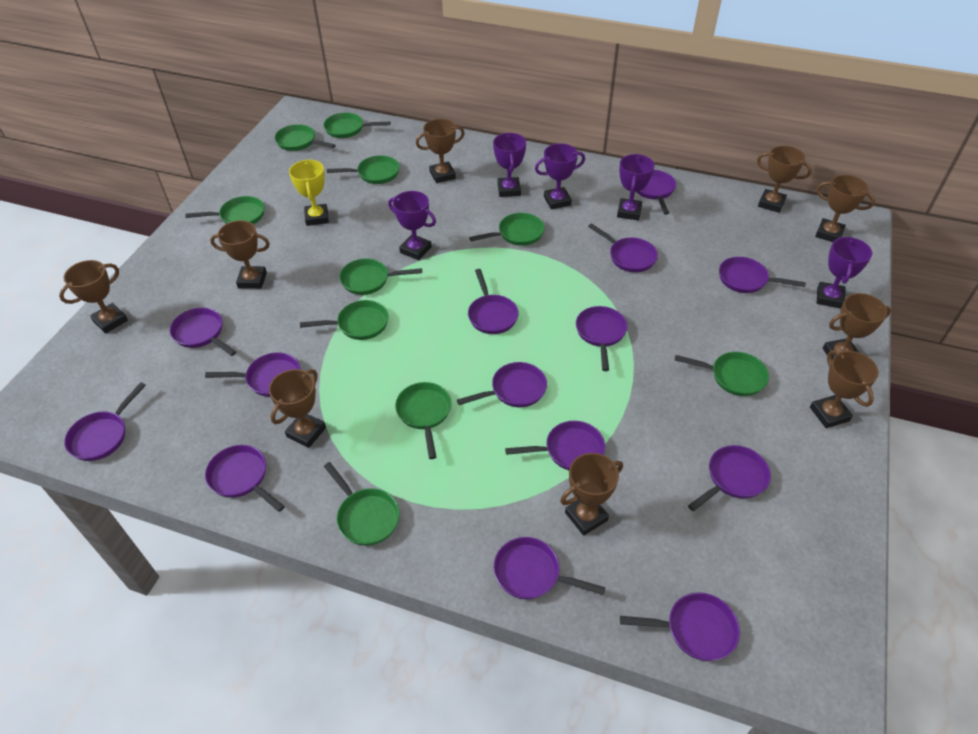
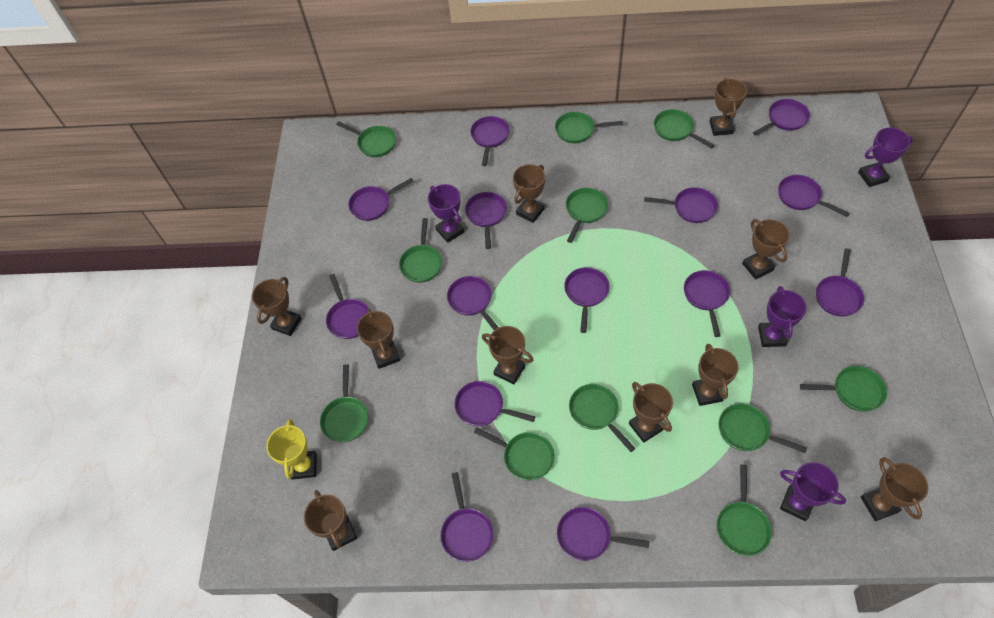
brown trophy: 9 -> 10
green pan: 10 -> 11
purple trophy: 5 -> 4

